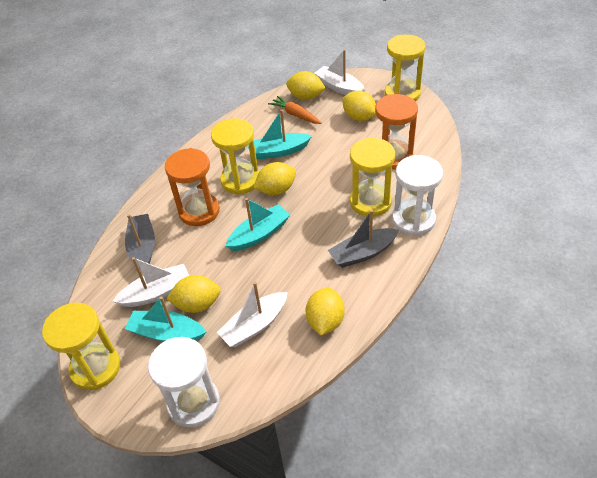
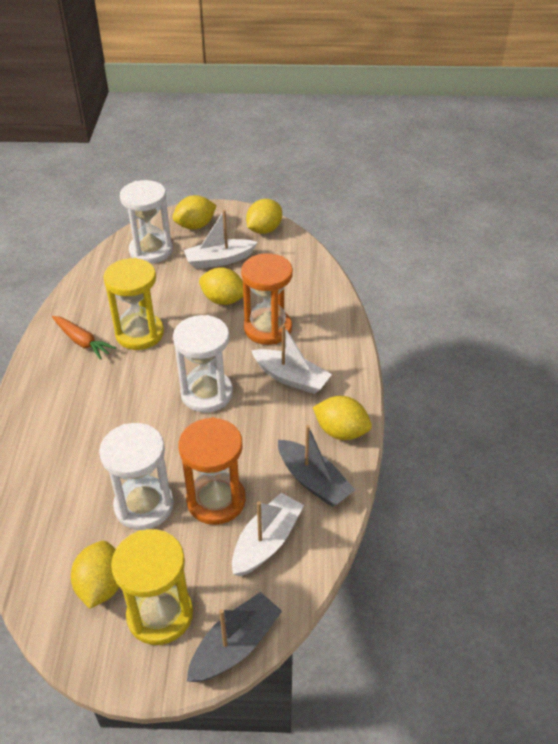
turquoise boat: 3 -> 0
white hourglass: 2 -> 3
yellow hourglass: 4 -> 2

